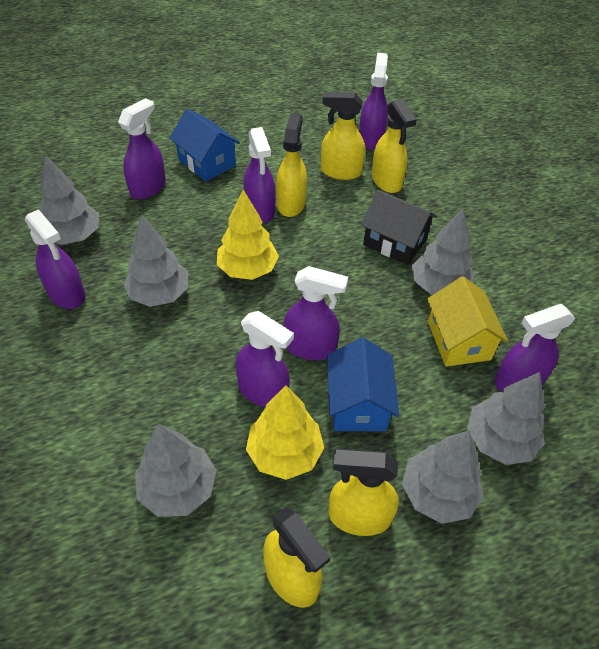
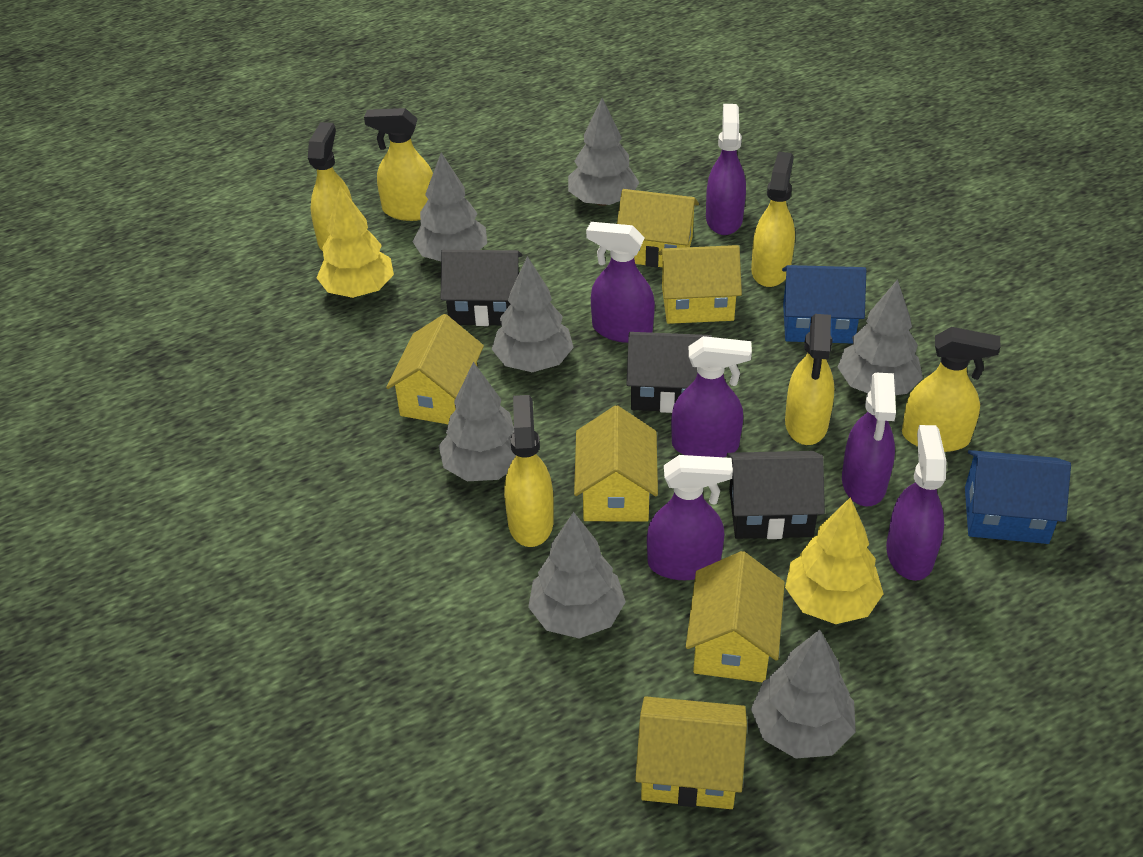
black house: 1 -> 3
grey tree: 6 -> 7
purple spray bottle: 7 -> 6
yellow house: 1 -> 6
yellow spray bottle: 5 -> 6

